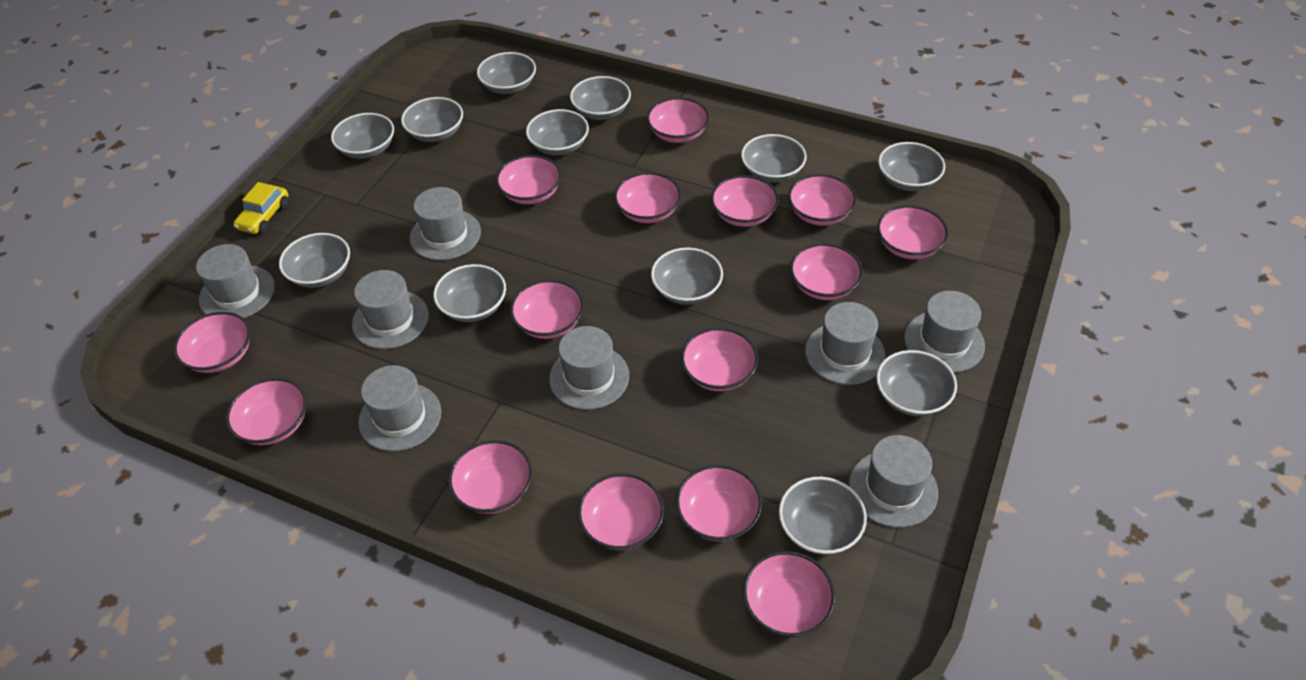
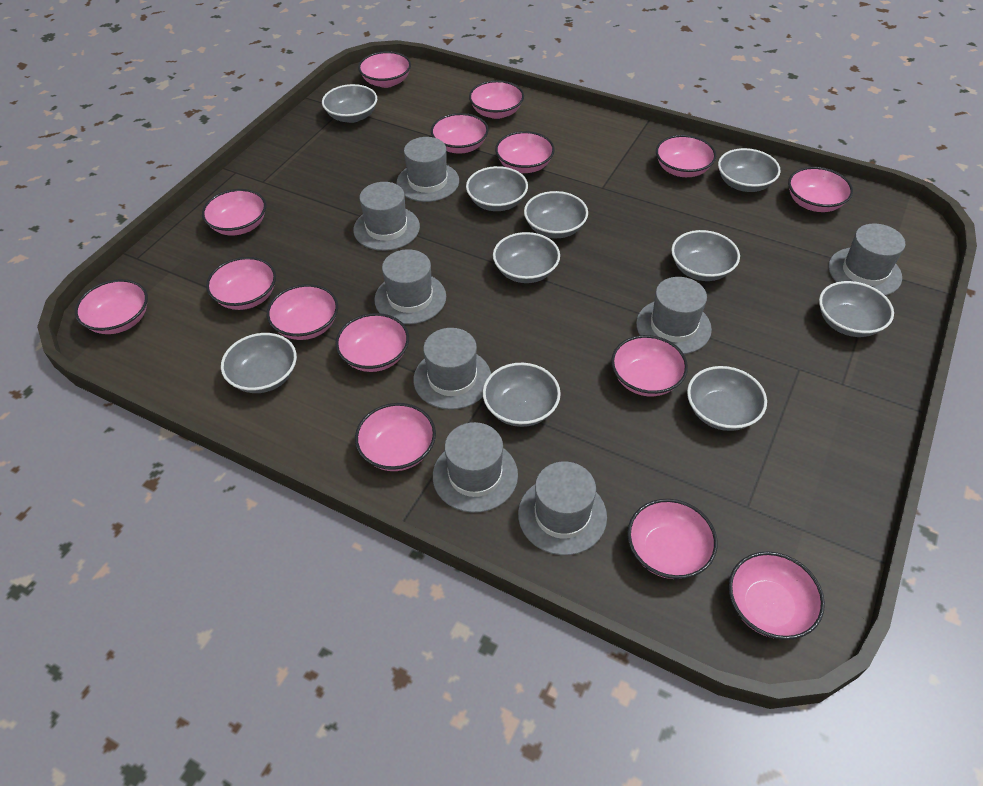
grey bowl: 12 -> 10
yellow car: 1 -> 0

